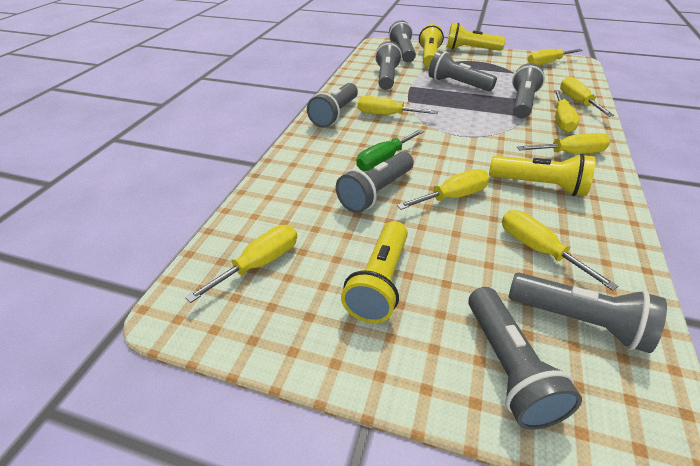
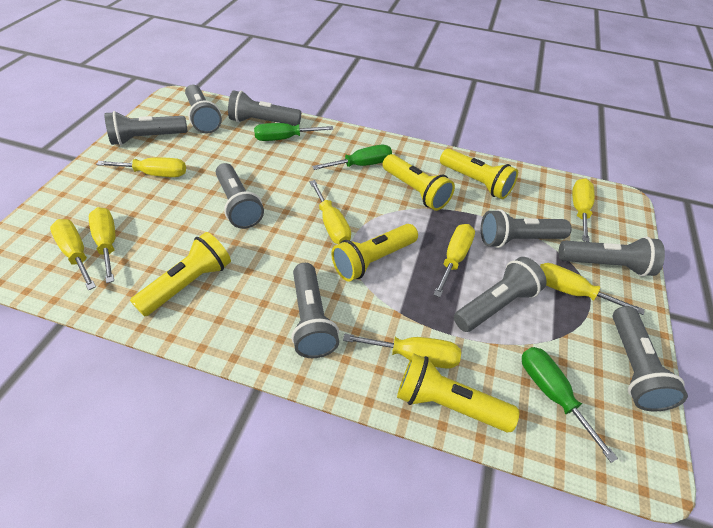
green screwdriver: 1 -> 3
grey flashlight: 8 -> 9
yellow flashlight: 4 -> 5

